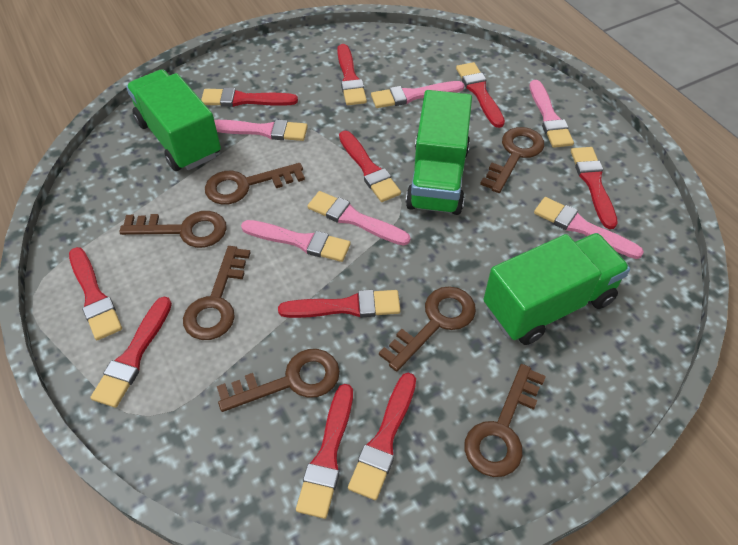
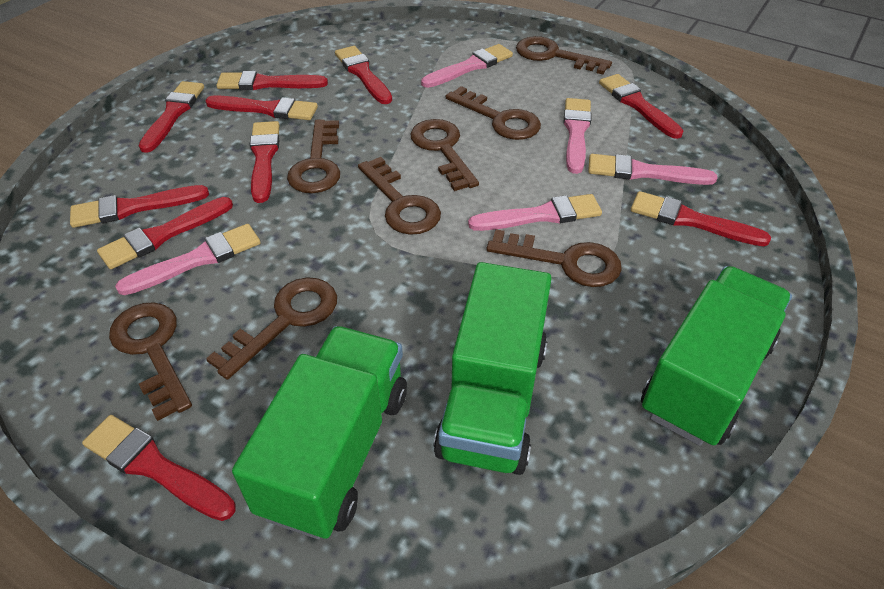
brown key: 7 -> 8
pink brush: 6 -> 5

